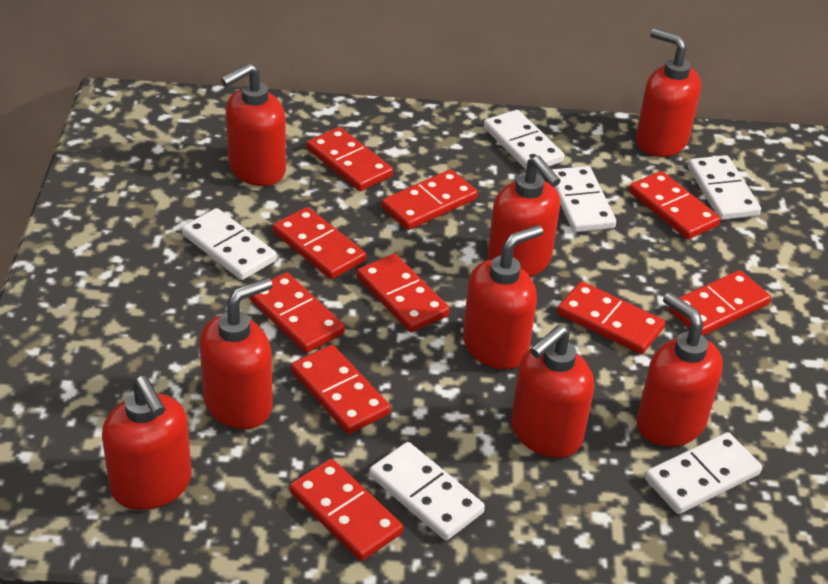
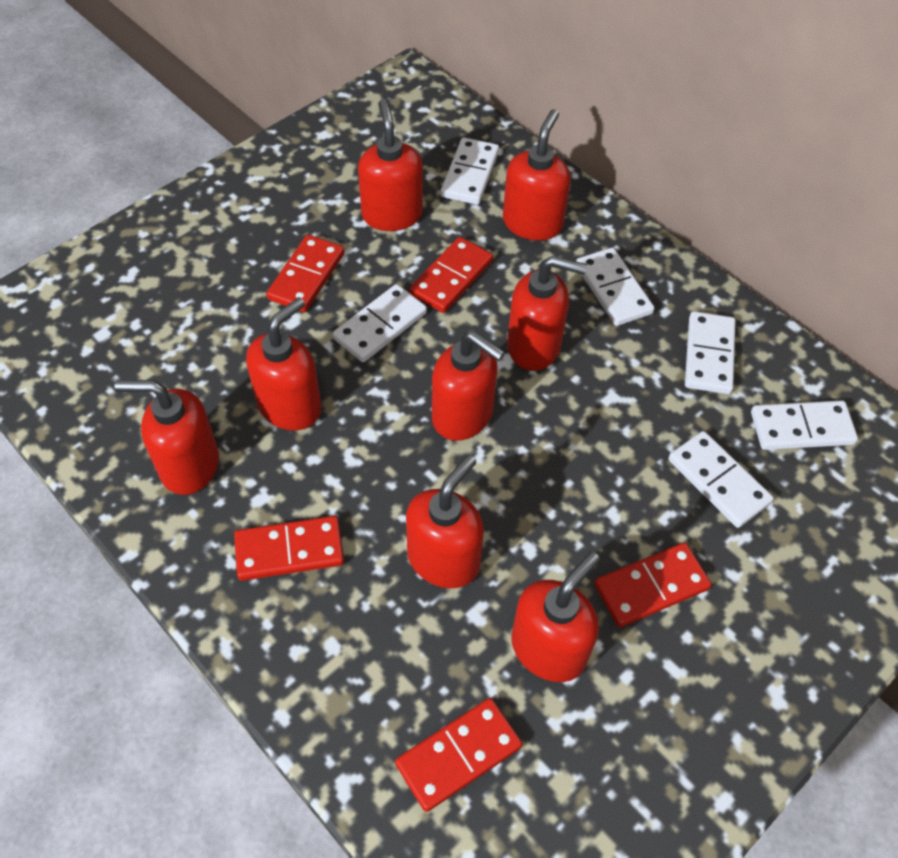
red domino: 10 -> 5

